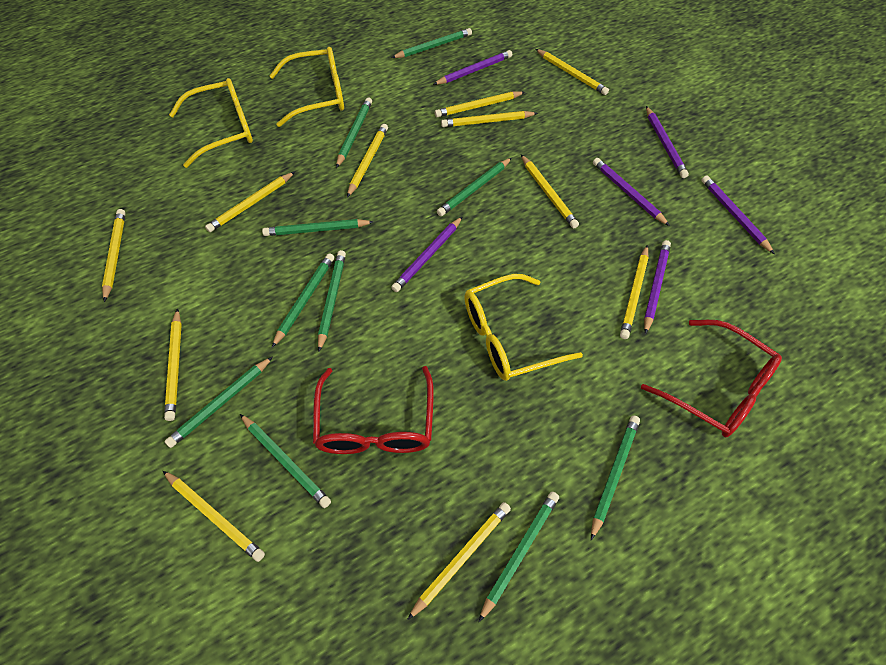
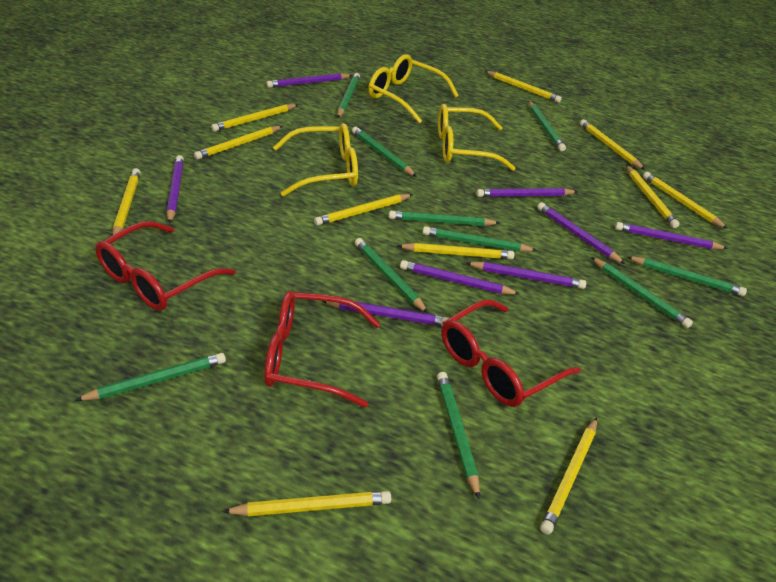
purple pencil: 6 -> 8
red glasses: 2 -> 3

